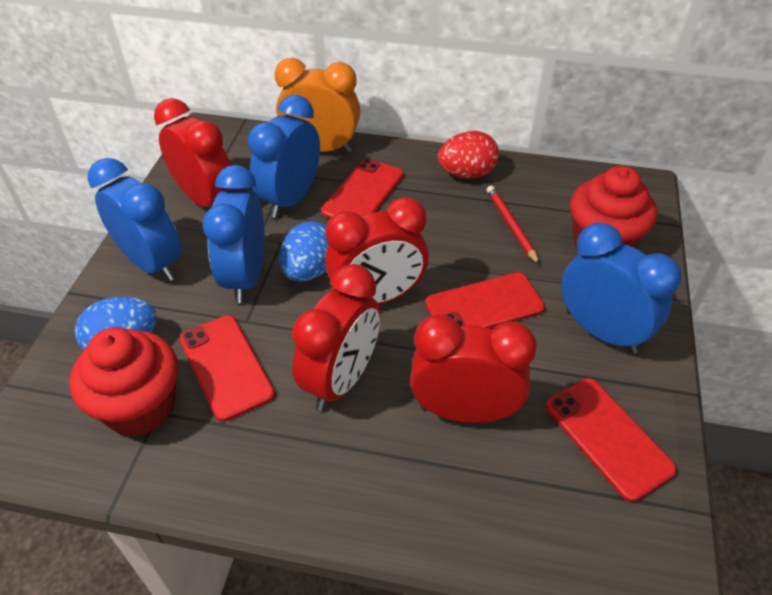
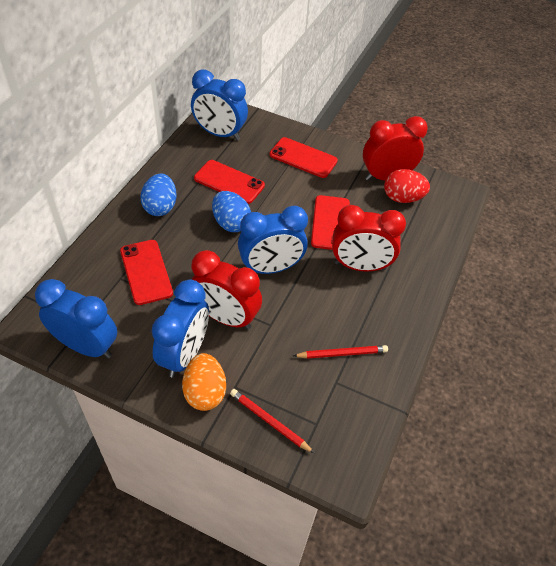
orange clock: 1 -> 0
orange egg: 0 -> 1
red clock: 4 -> 3
red cupcake: 2 -> 0
red pencil: 1 -> 2

